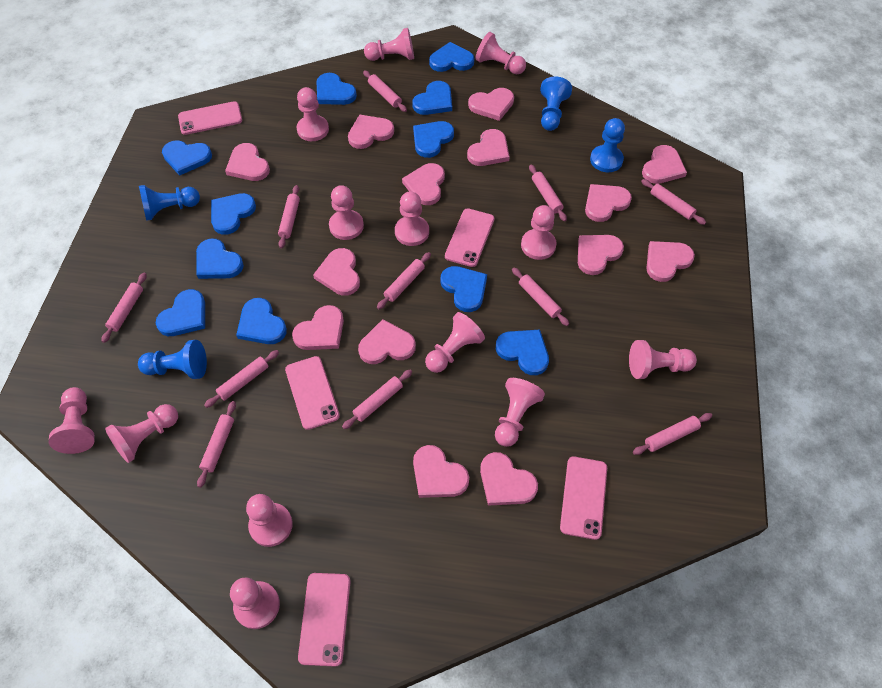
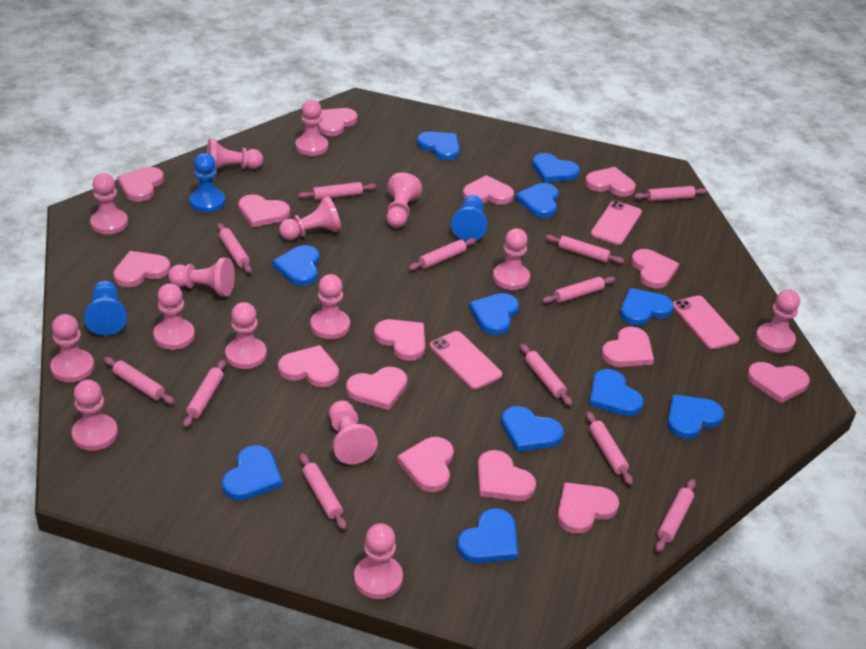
blue pawn: 4 -> 3
pink heart: 14 -> 15
pink pawn: 13 -> 15
pink phone: 5 -> 3
pink rolling pin: 11 -> 12

